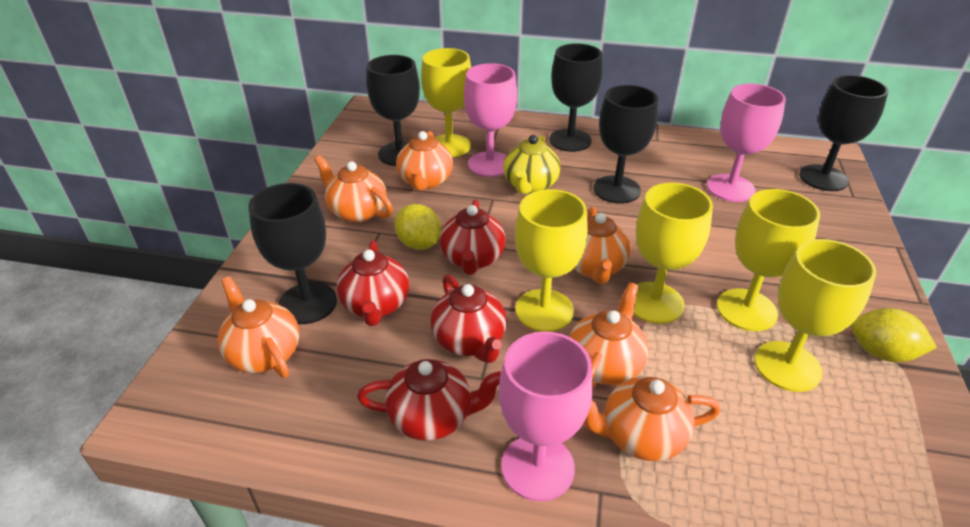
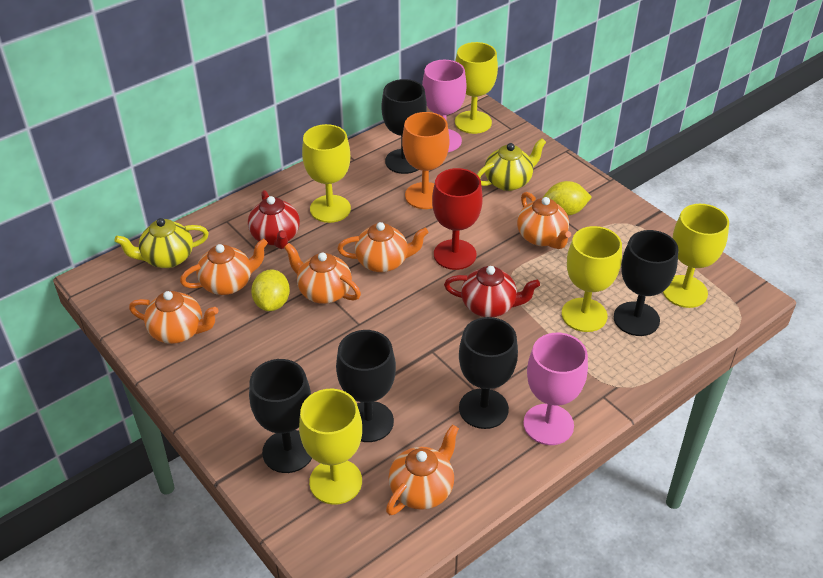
orange goblet: 0 -> 1
pink goblet: 3 -> 2
red goblet: 0 -> 1
red teapot: 4 -> 2
yellow teapot: 1 -> 2

